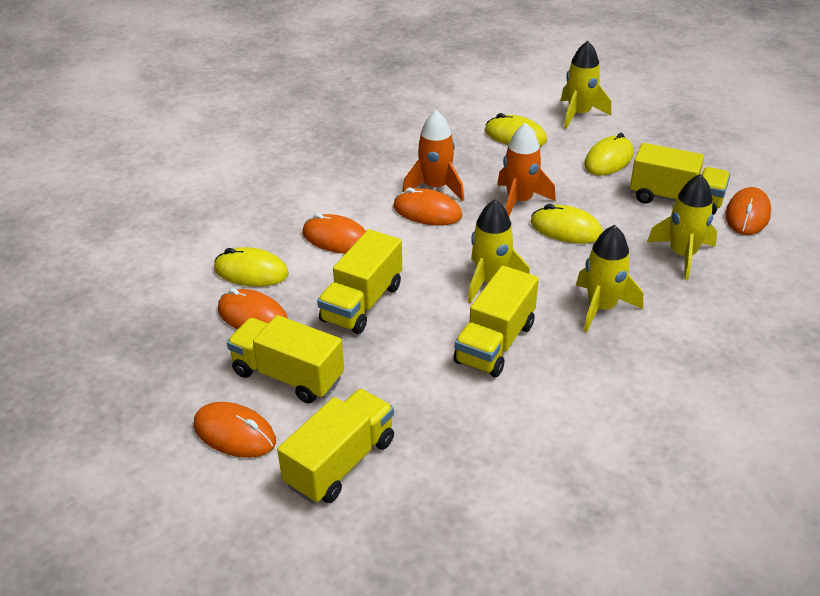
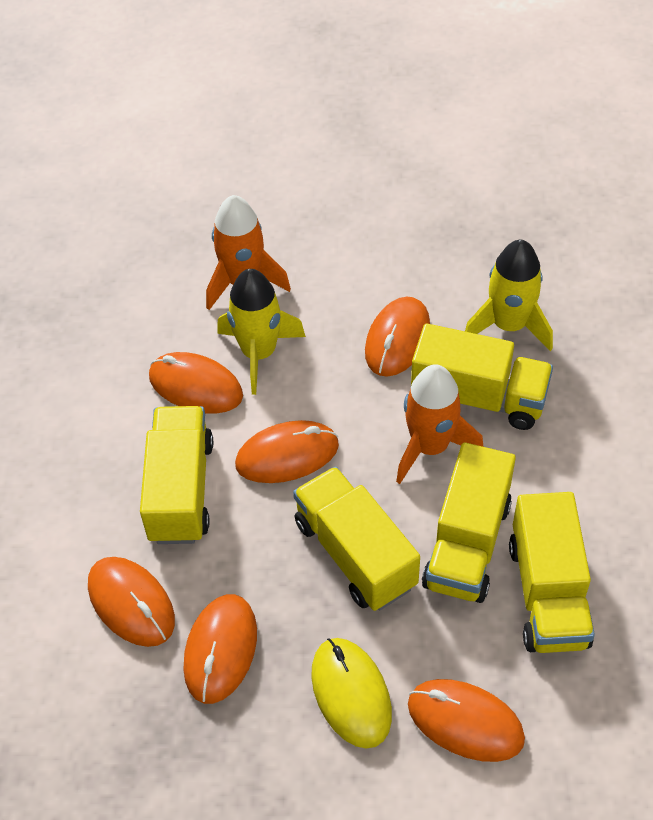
orange mouse: 5 -> 6
yellow mouse: 4 -> 1
yellow rocket: 4 -> 2

